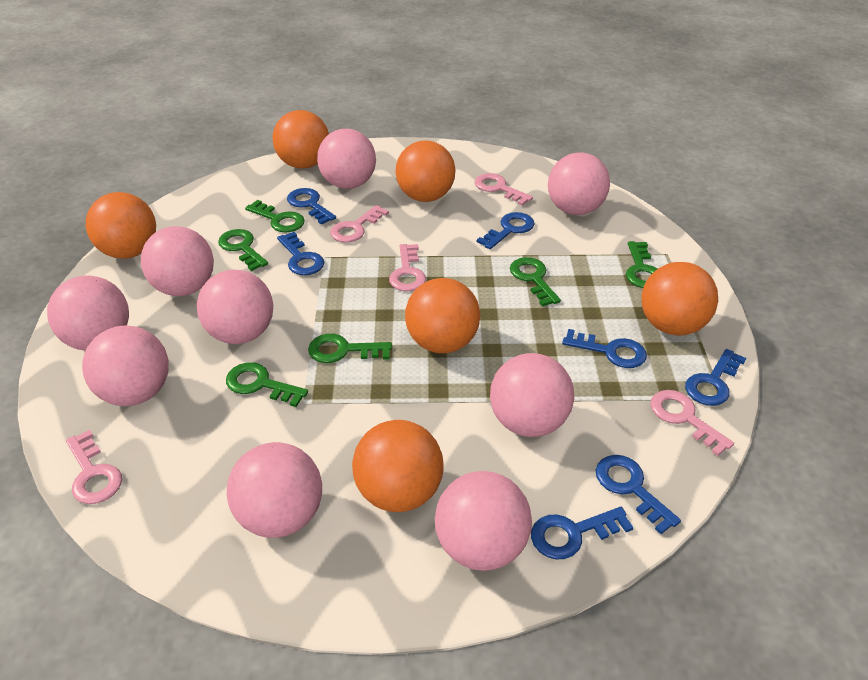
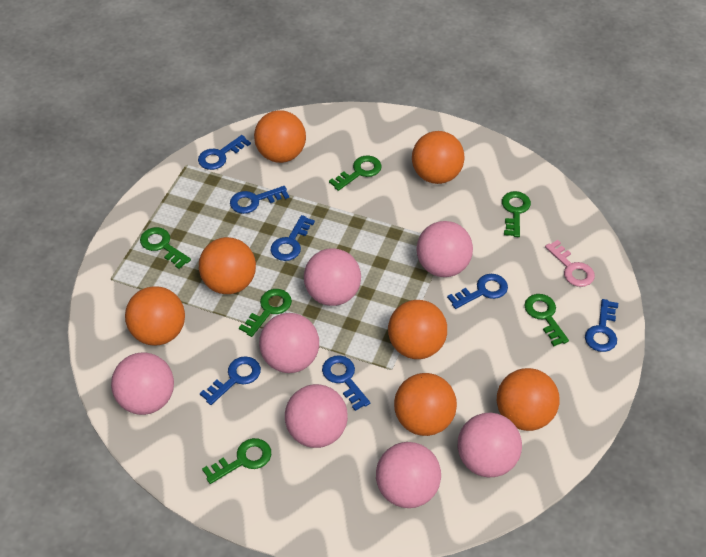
orange ball: 6 -> 7
pink ball: 9 -> 7
pink key: 5 -> 1

